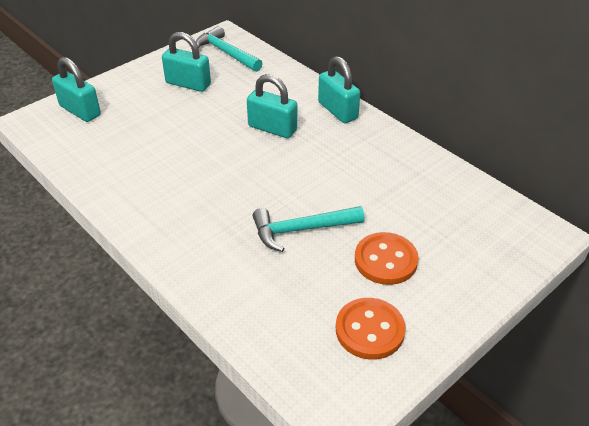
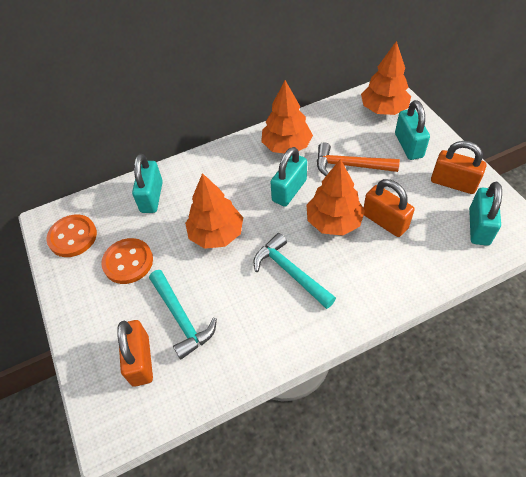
orange hammer: 0 -> 1
orange padlock: 0 -> 3
orange tree: 0 -> 4

